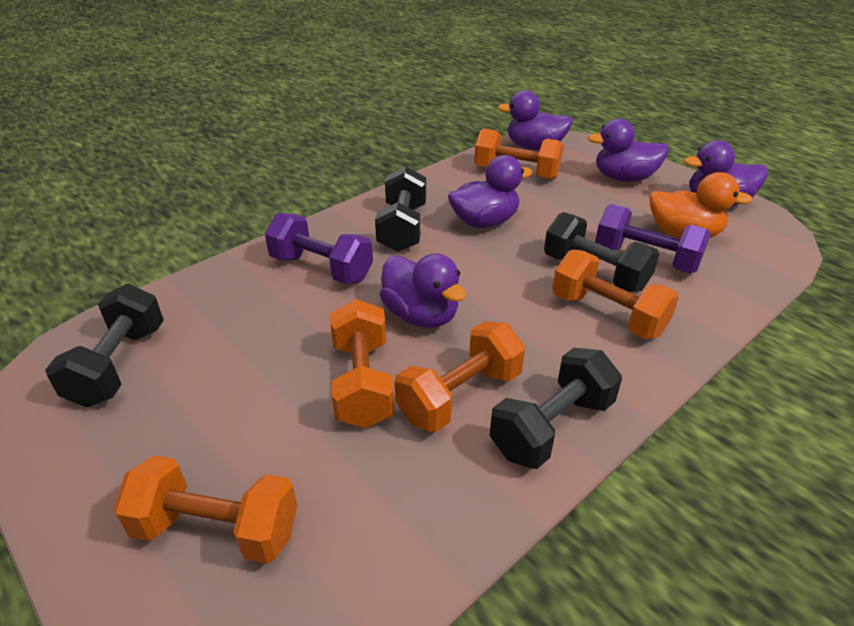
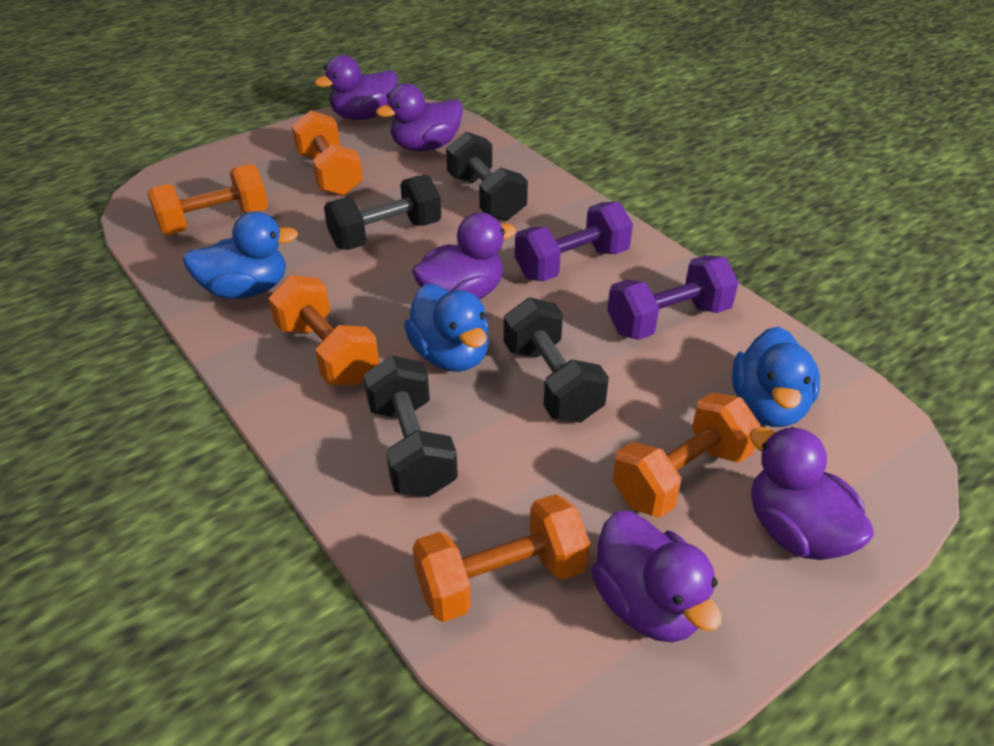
blue duck: 0 -> 3
orange duck: 1 -> 0

